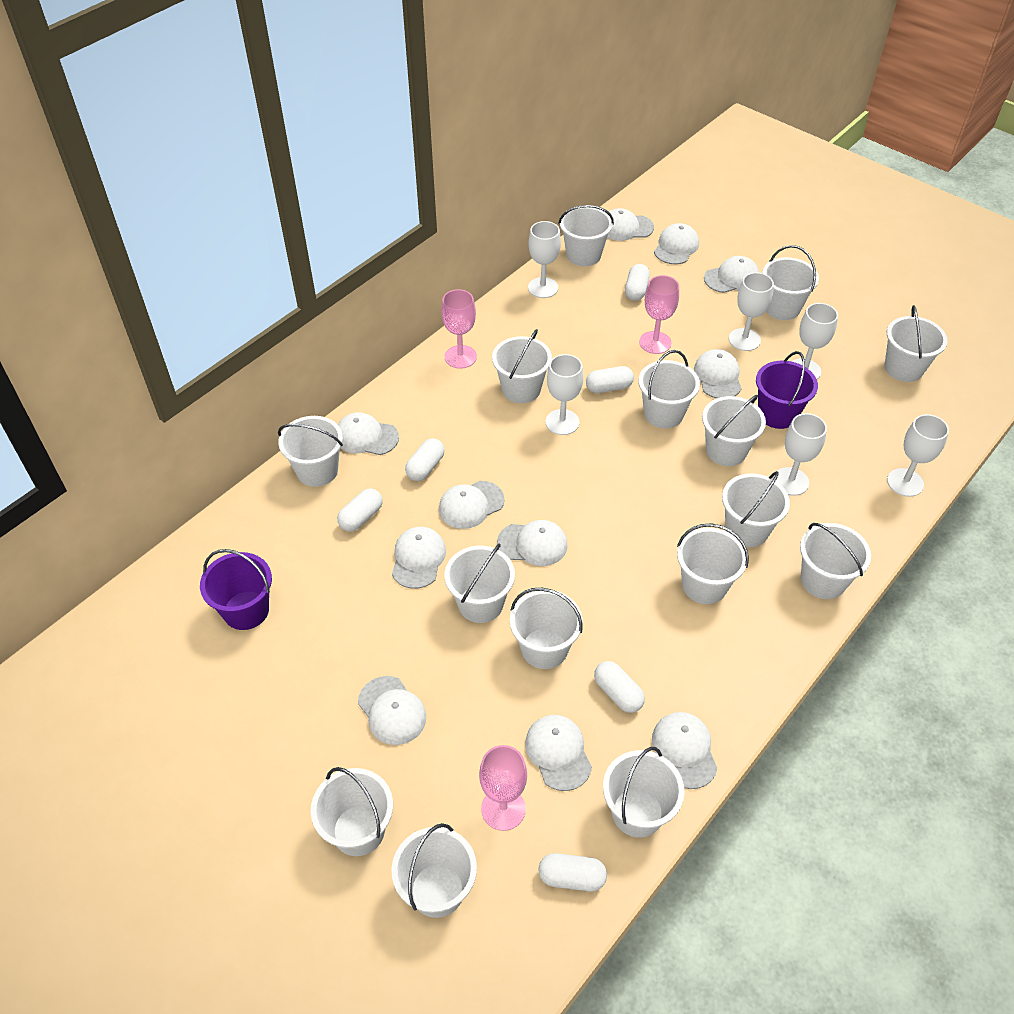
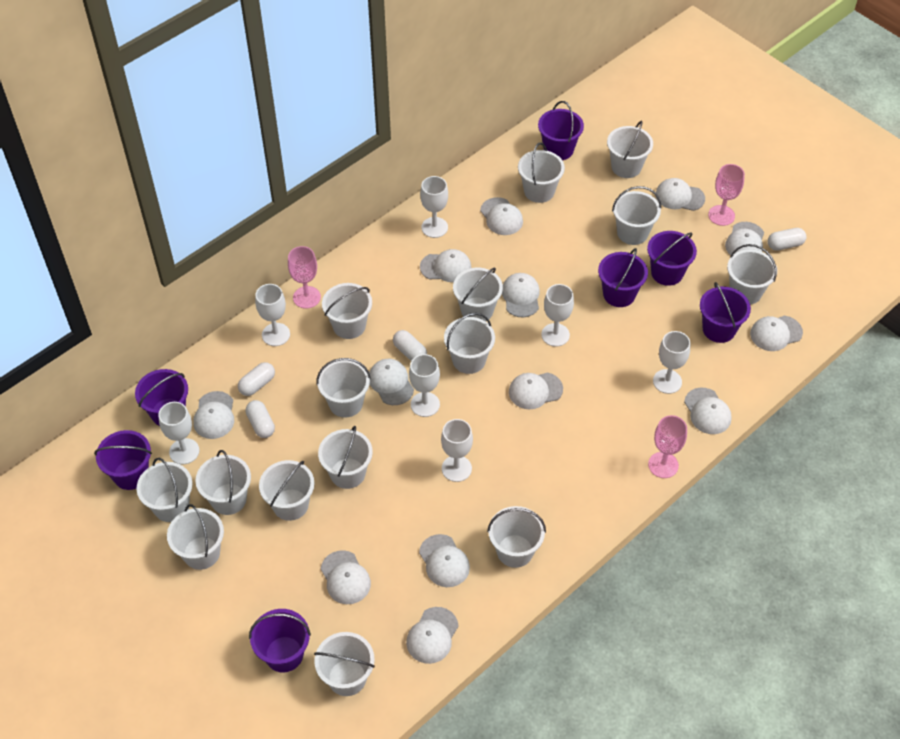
purple bucket: 2 -> 7
white cap: 11 -> 13
white capsule: 6 -> 4
white goblet: 6 -> 7

